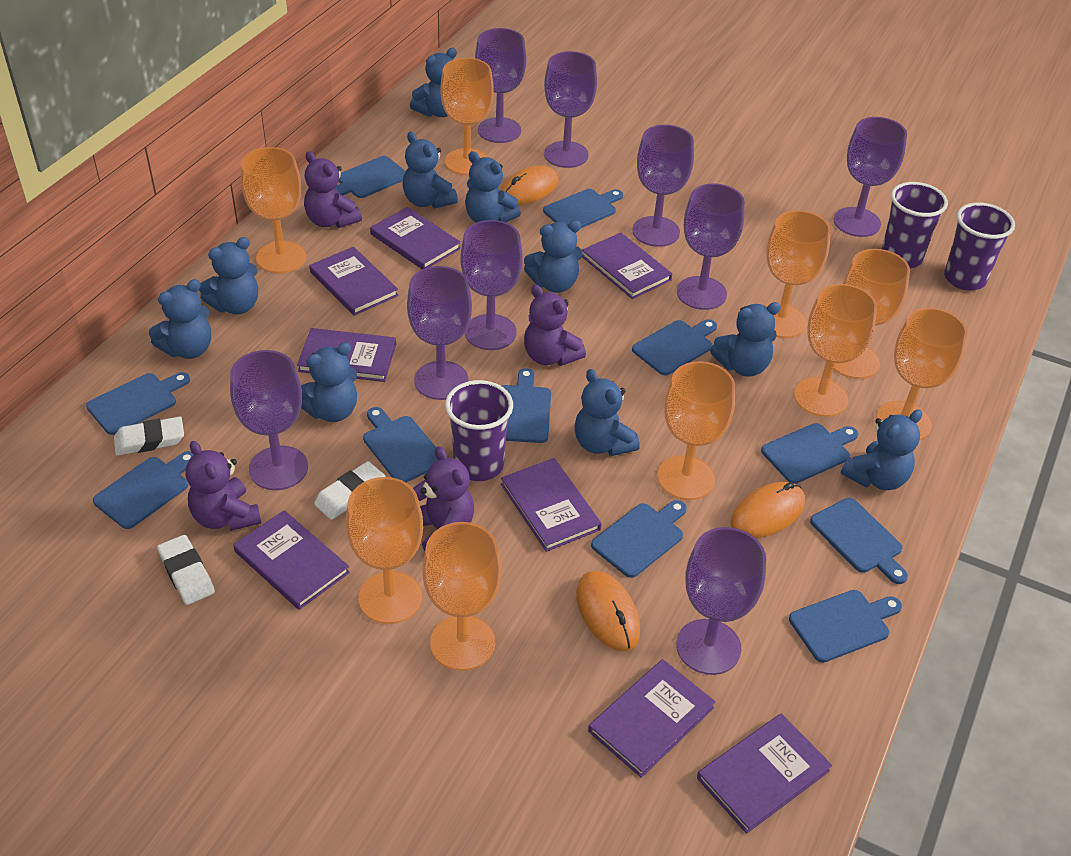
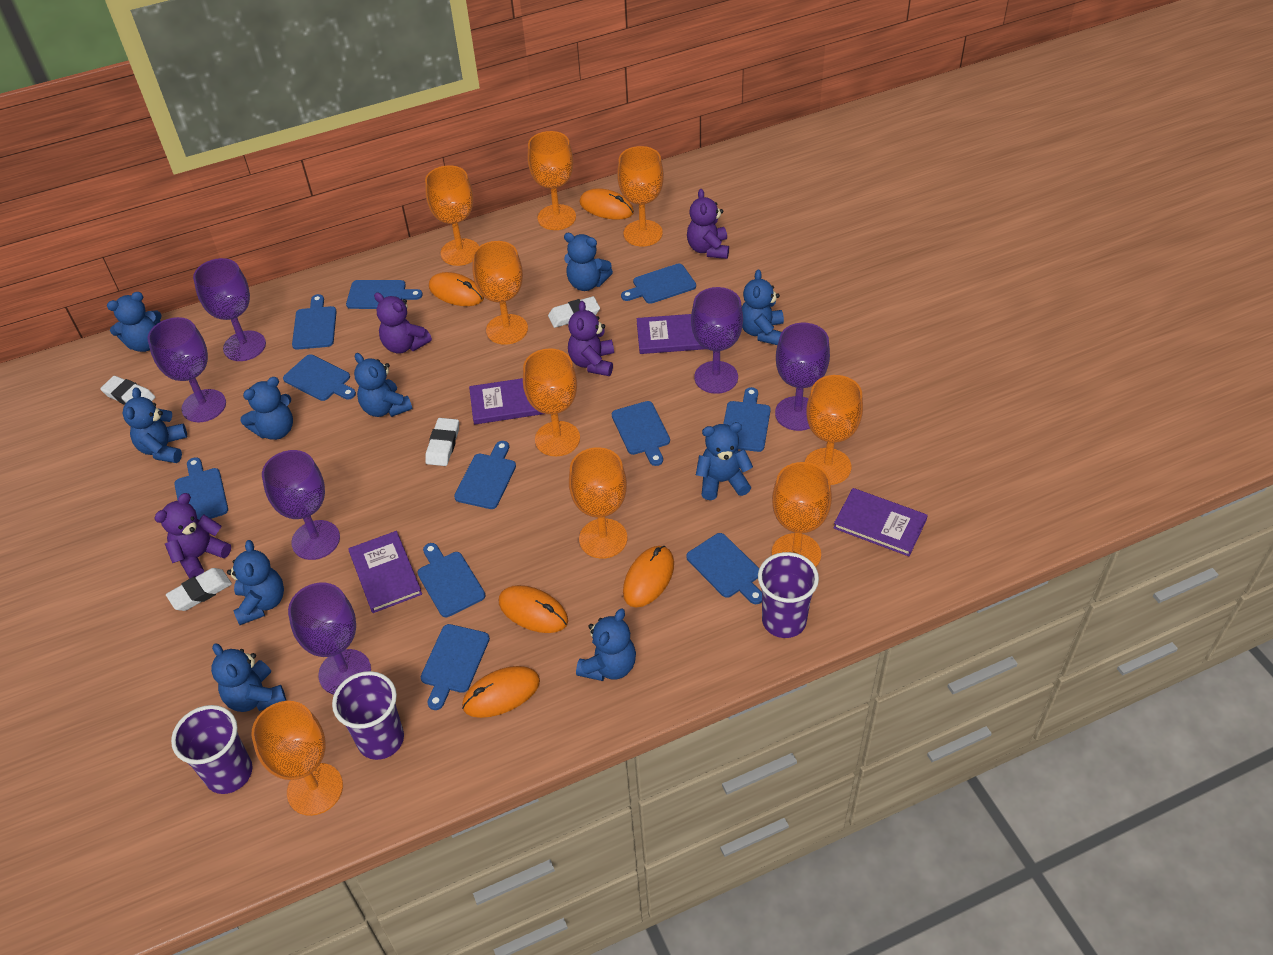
orange mouse: 3 -> 5
purple book: 8 -> 4
purple goblet: 9 -> 6
white eraser: 3 -> 4

